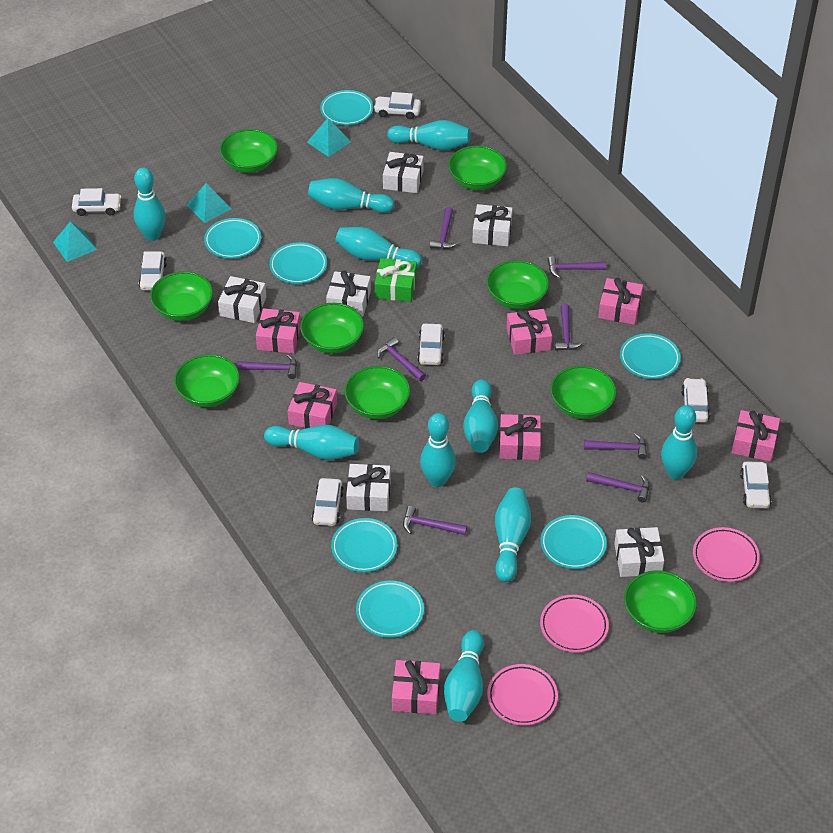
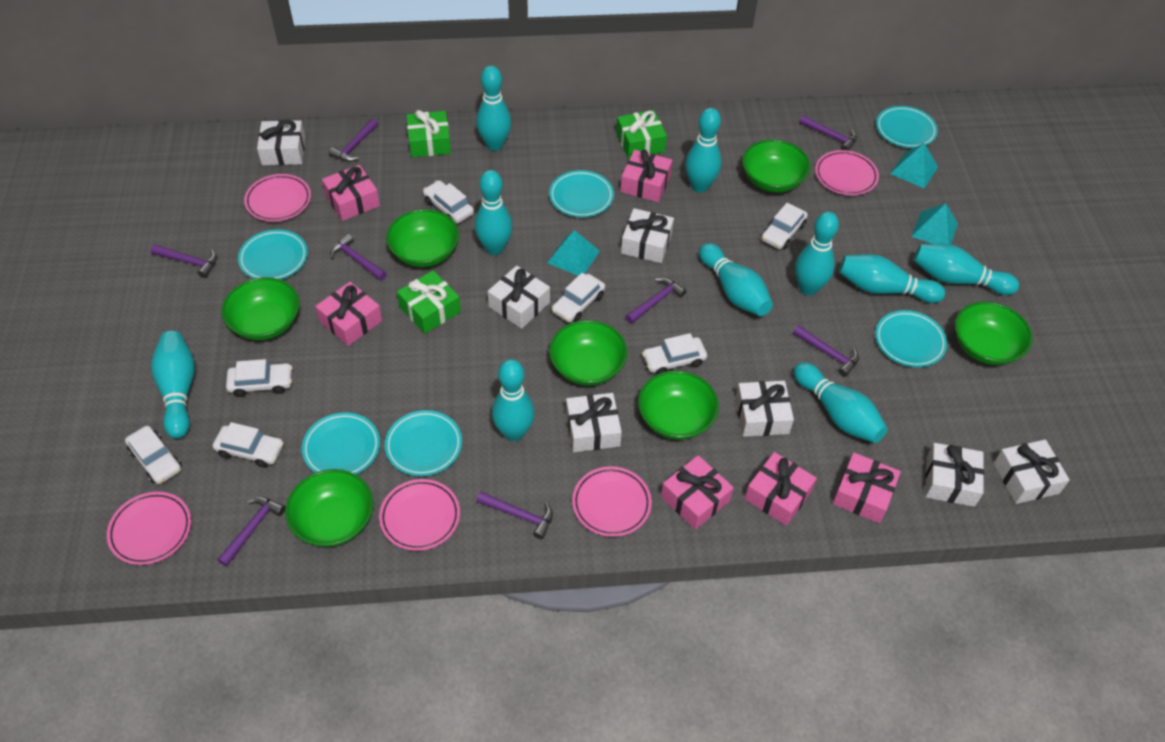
green bowl: 9 -> 7
green gift: 1 -> 3
pink gift: 7 -> 6
pink plate: 3 -> 5
turquoise plate: 7 -> 6
white gift: 6 -> 7

